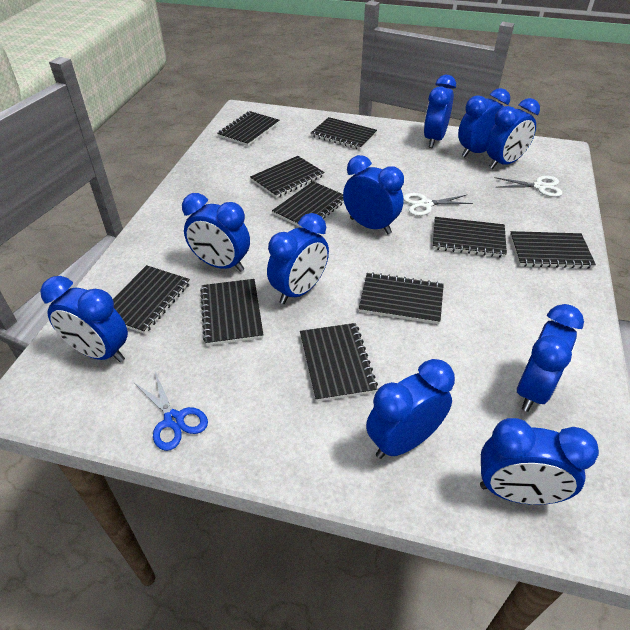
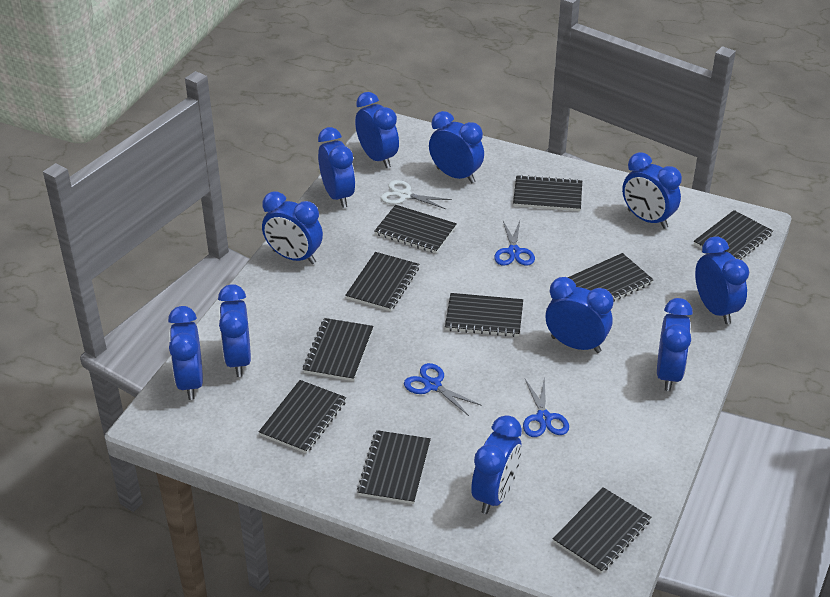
blue clock: 10 -> 11
blue scissors: 1 -> 3
white scissors: 2 -> 1

